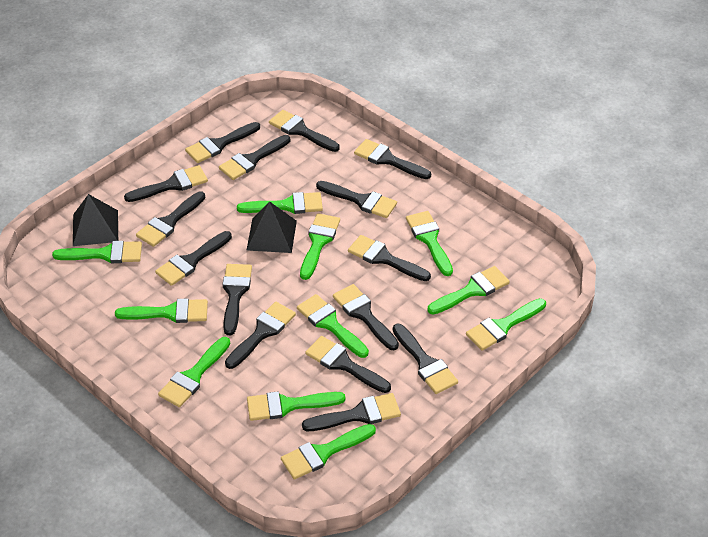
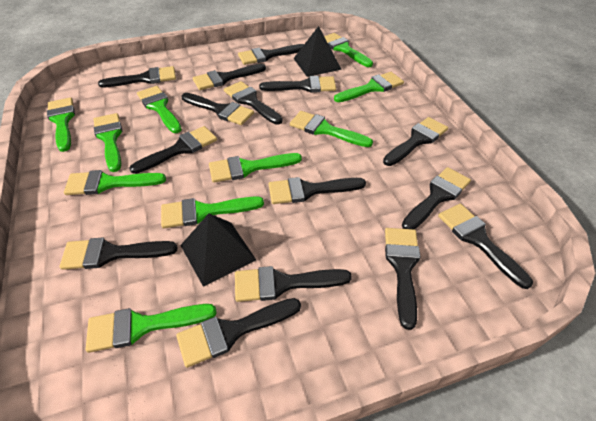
green brush: 11 -> 10

